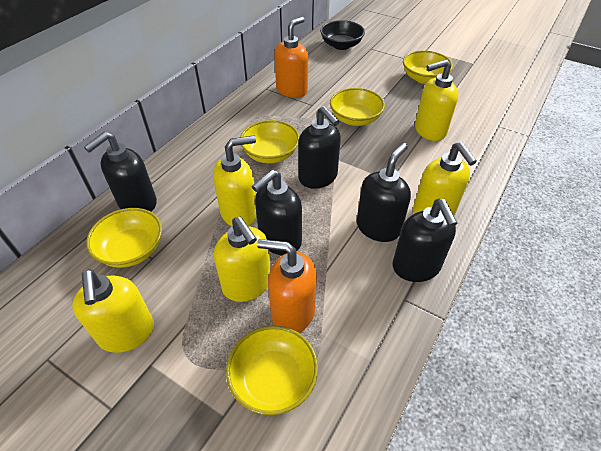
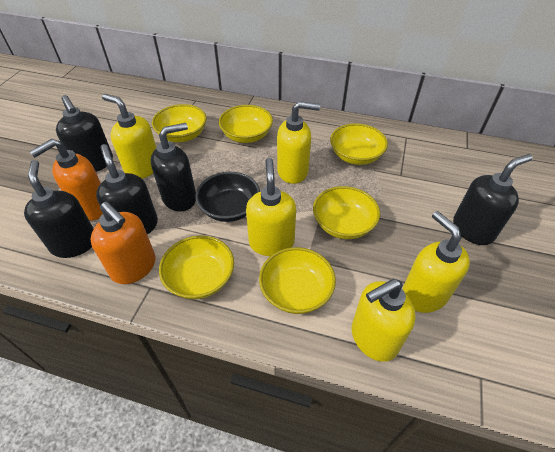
yellow bowl: 5 -> 6

